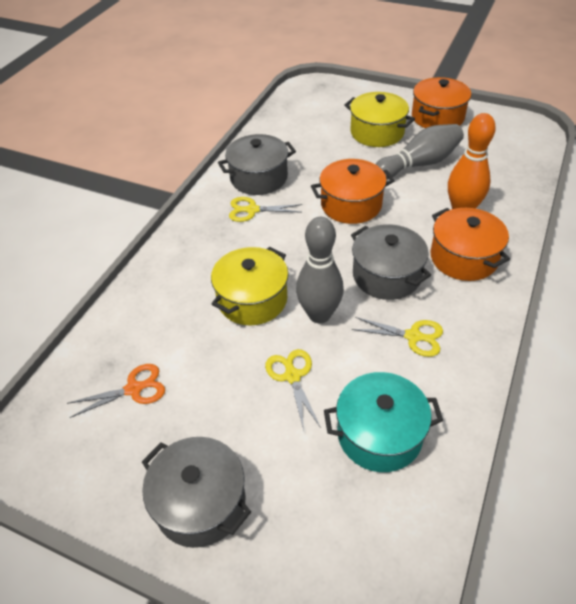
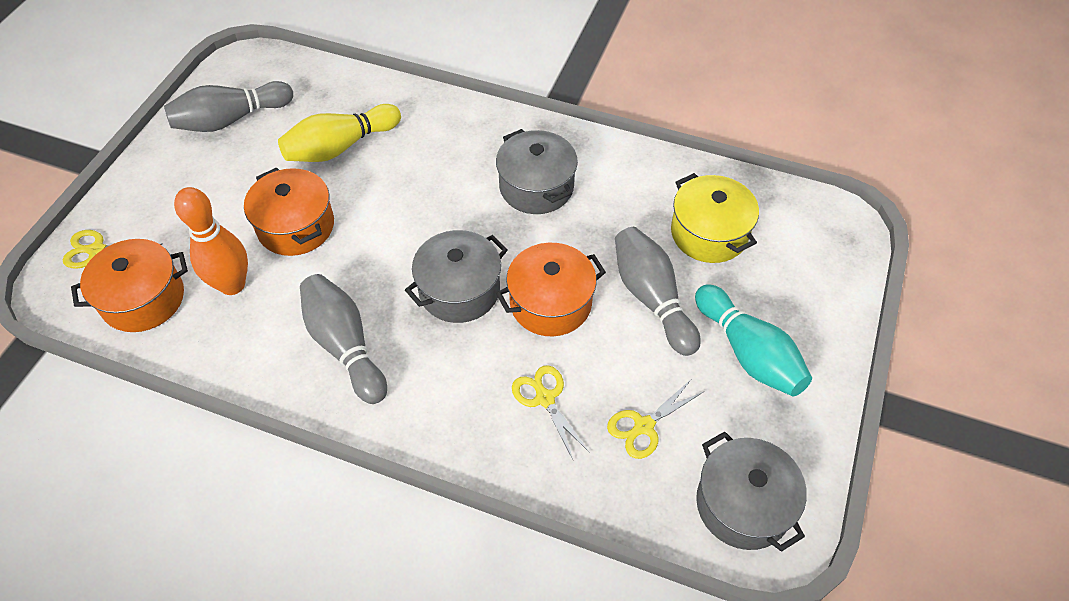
grey bowling pin: 2 -> 3
orange scissors: 1 -> 0
turquoise bowling pin: 0 -> 1
turquoise pot: 1 -> 0
yellow bowling pin: 0 -> 1
yellow pot: 2 -> 1

